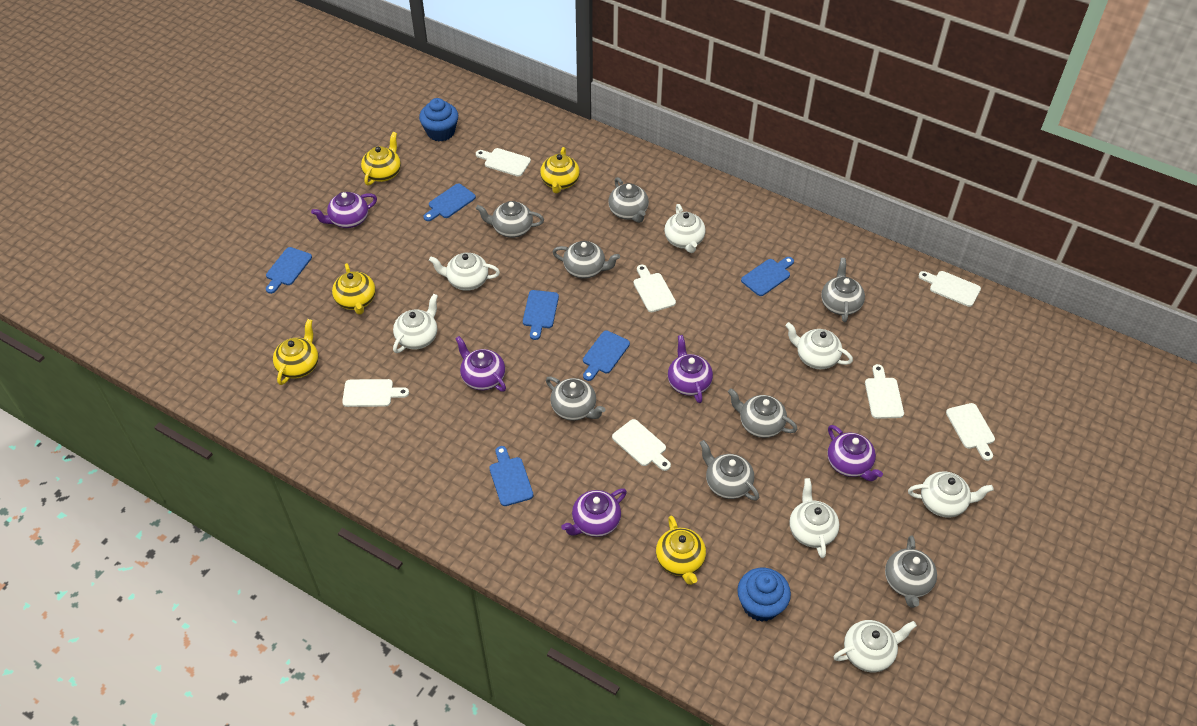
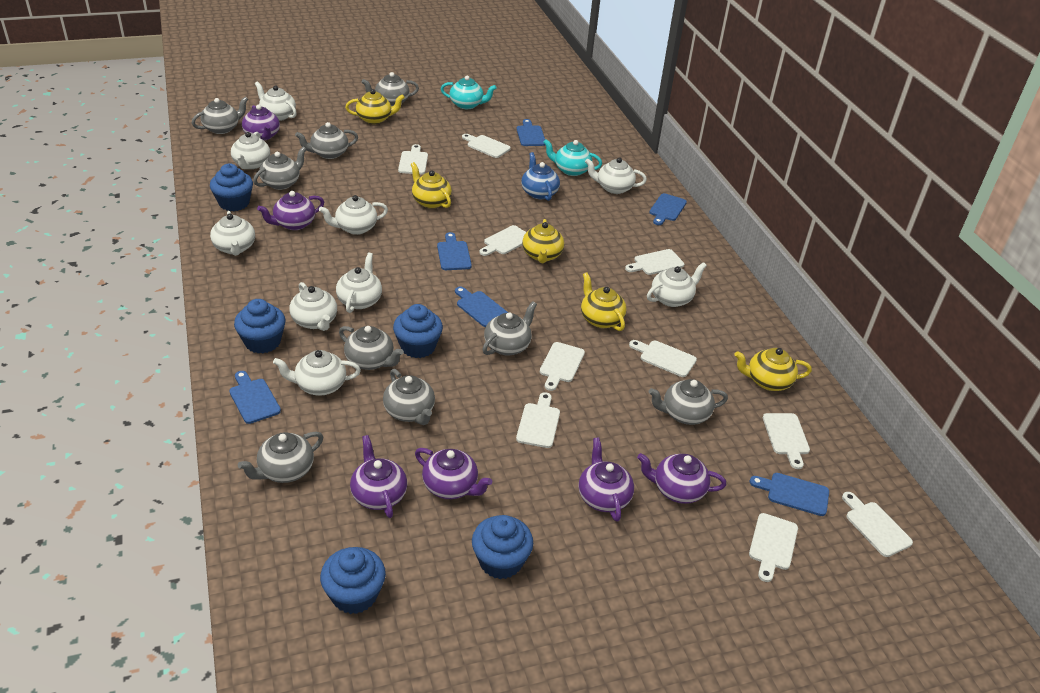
blue cupcake: 2 -> 5
blue teapot: 0 -> 1
grey teapot: 8 -> 9
purple teapot: 5 -> 6
turquoise teapot: 0 -> 2
white cutting board: 7 -> 10
white teapot: 7 -> 9

